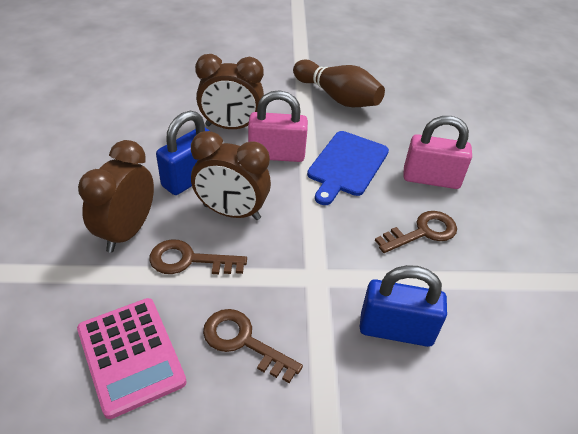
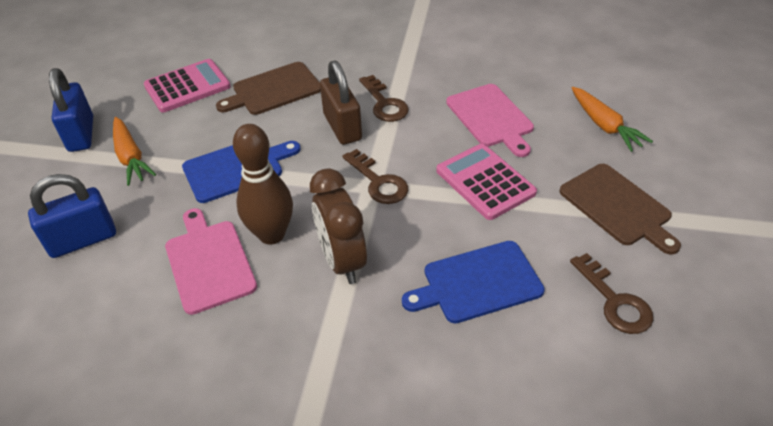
blue cutting board: 1 -> 2
brown clock: 3 -> 1
brown cutting board: 0 -> 2
brown padlock: 0 -> 1
orange carrot: 0 -> 2
pink calculator: 1 -> 2
pink cutting board: 0 -> 2
pink padlock: 2 -> 0

